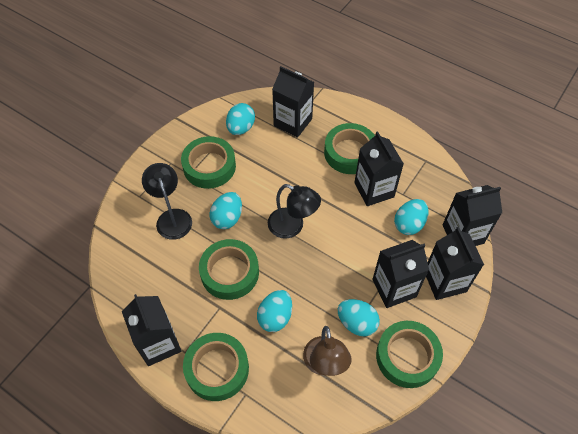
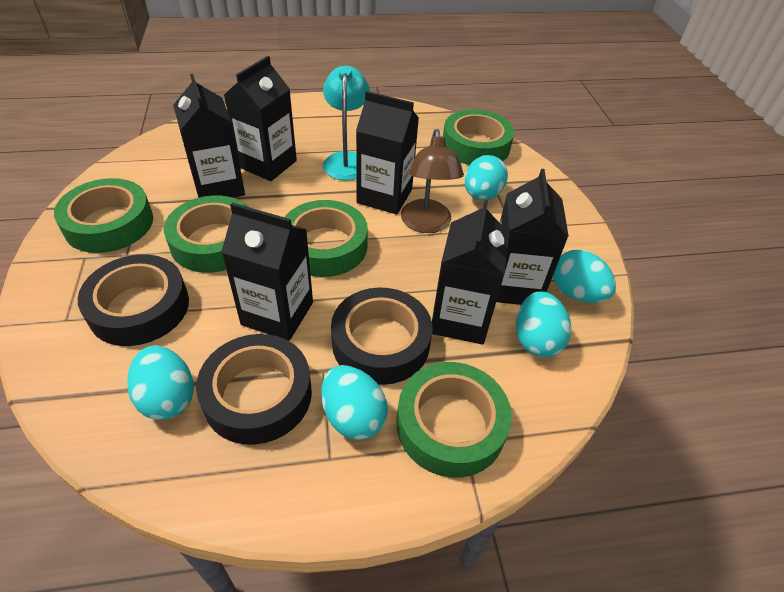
black lamp: 2 -> 0
black tape: 0 -> 3
turquoise lamp: 0 -> 1

